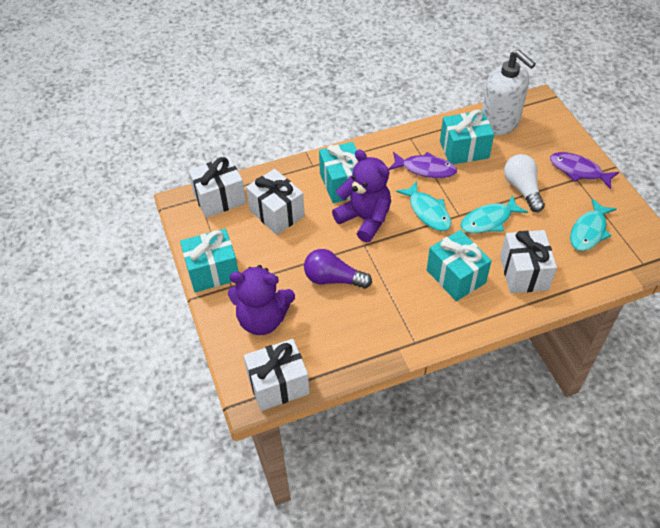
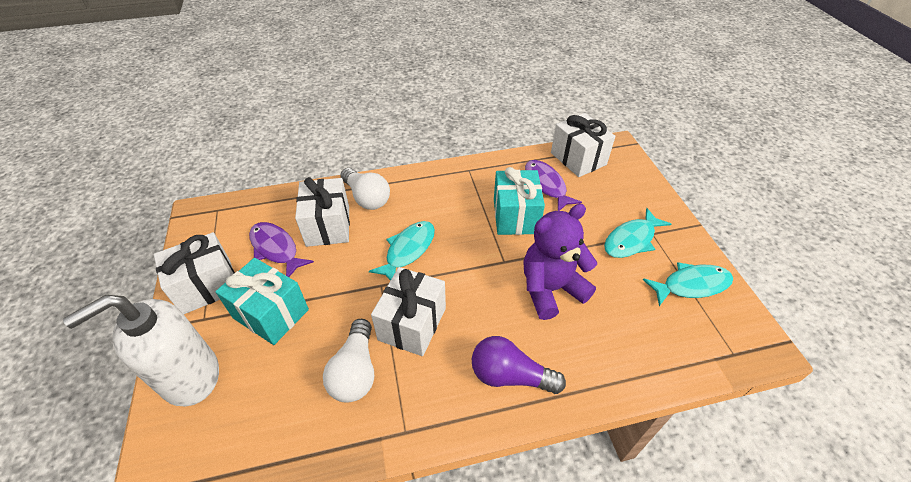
purple teddy bear: 2 -> 1
turquoise gift: 4 -> 2
white light bulb: 1 -> 2

